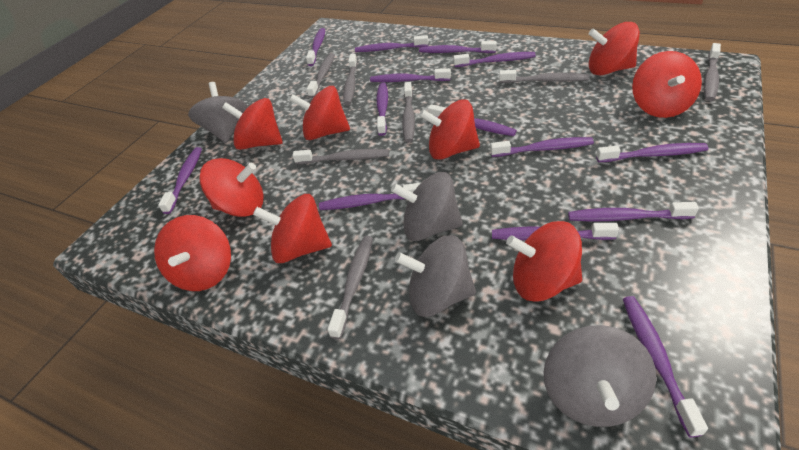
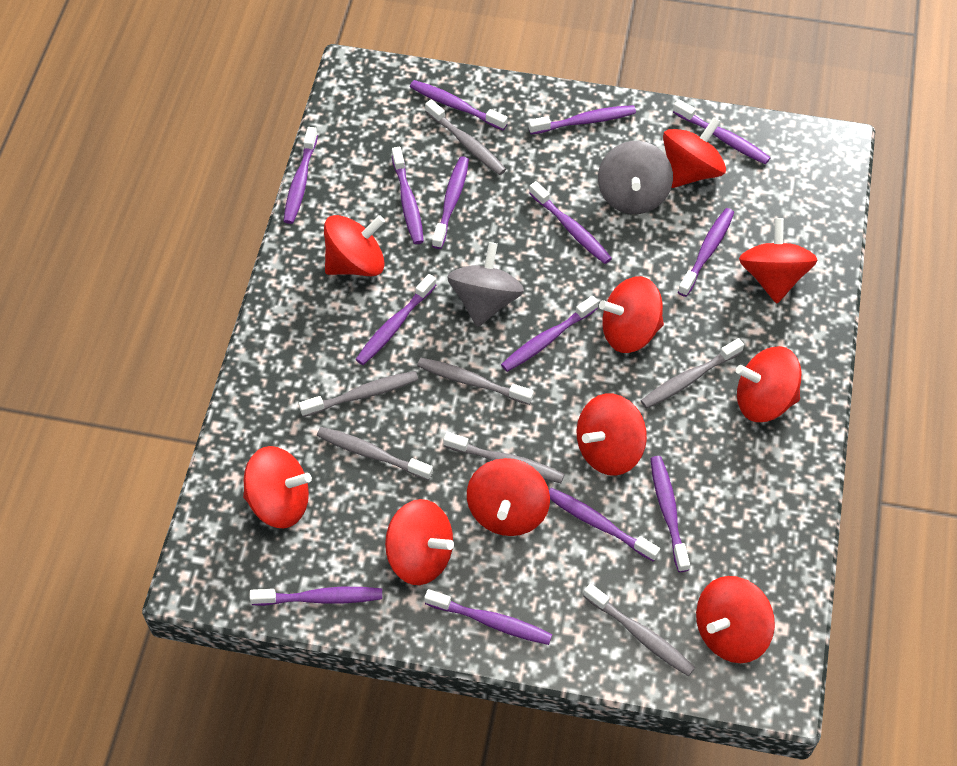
grey spinning top: 4 -> 2
red spinning top: 9 -> 10

